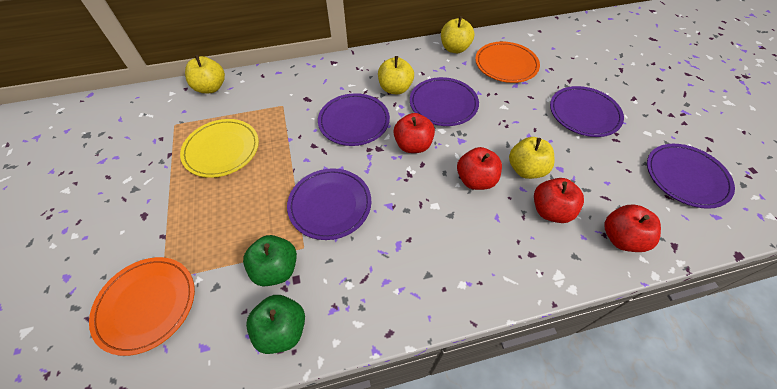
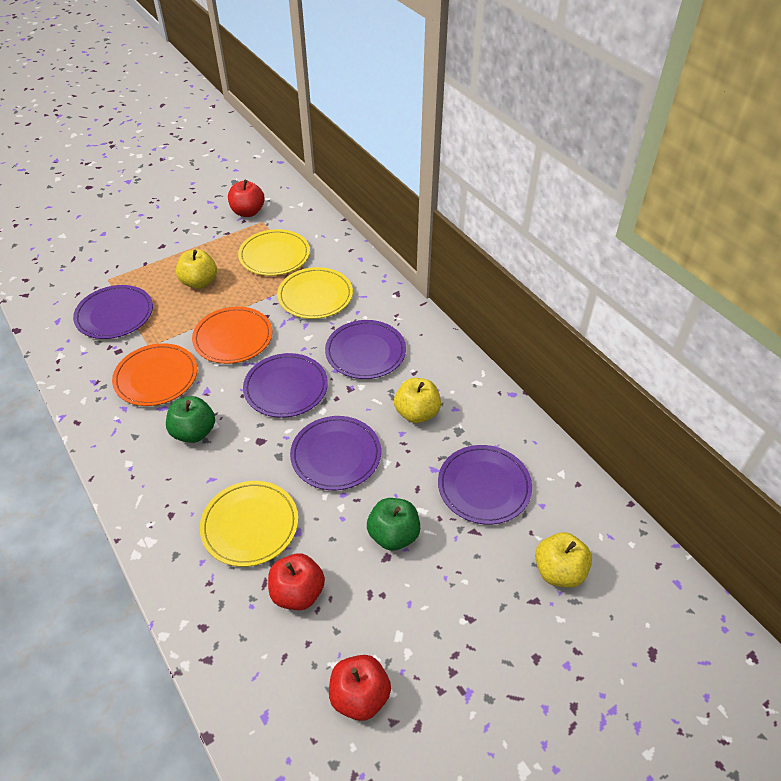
red apple: 4 -> 3
yellow apple: 4 -> 3
yellow plate: 1 -> 3

